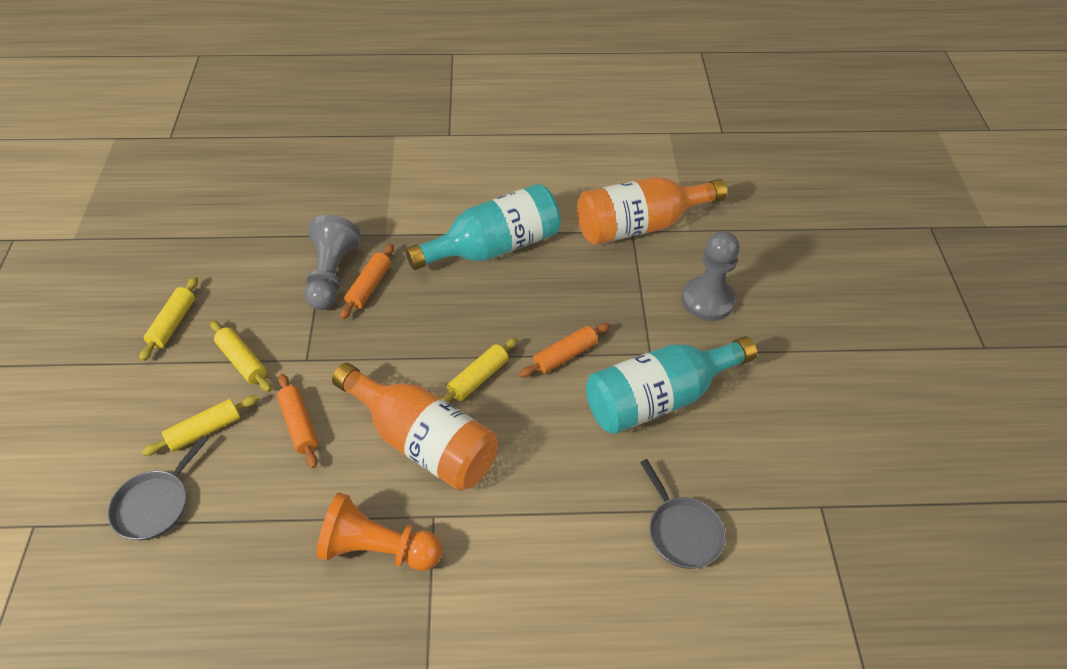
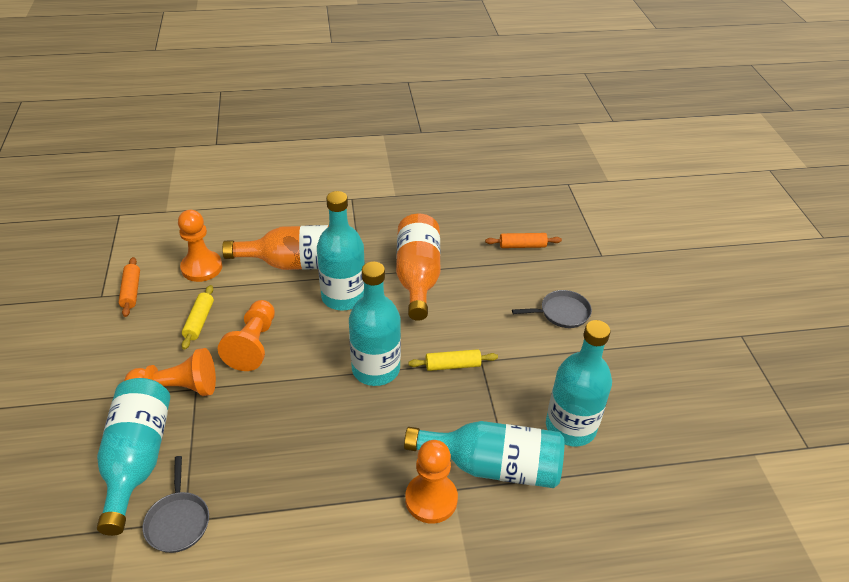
grey pawn: 2 -> 0
orange pawn: 1 -> 4
orange rolling pin: 3 -> 2
turquoise bottle: 2 -> 5
yellow rolling pin: 4 -> 2

